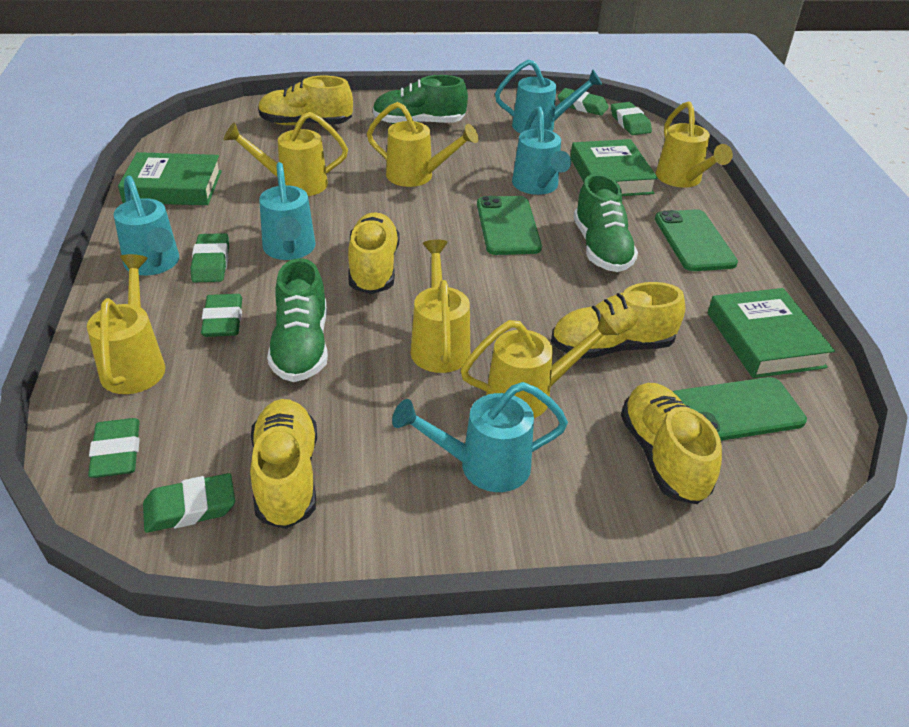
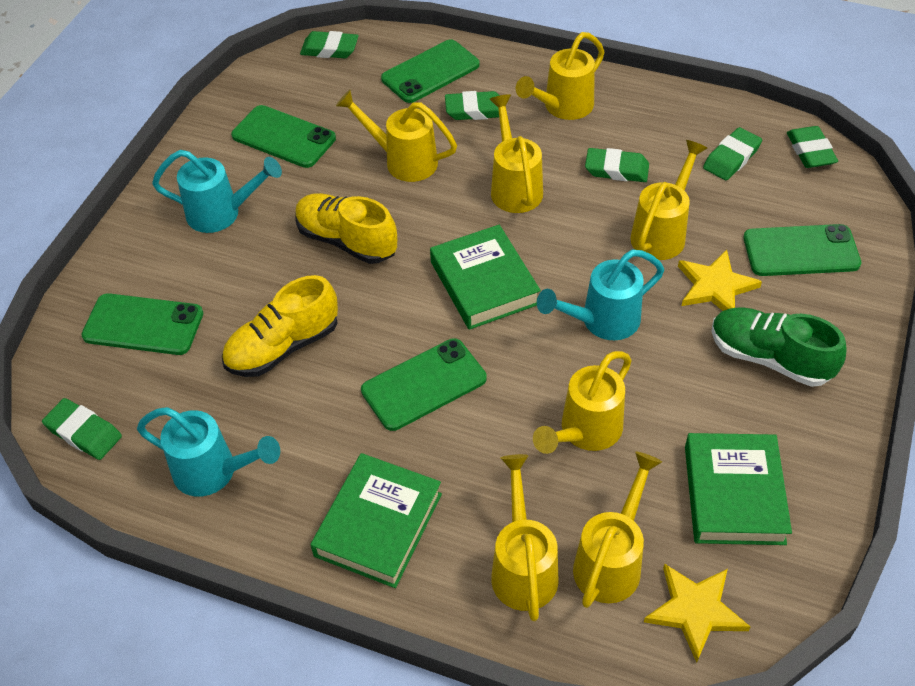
green phone: 3 -> 5
green shoe: 3 -> 1
turquoise watering can: 5 -> 3
yellow shoe: 5 -> 2
yellow star: 0 -> 2
yellow watering can: 6 -> 7

